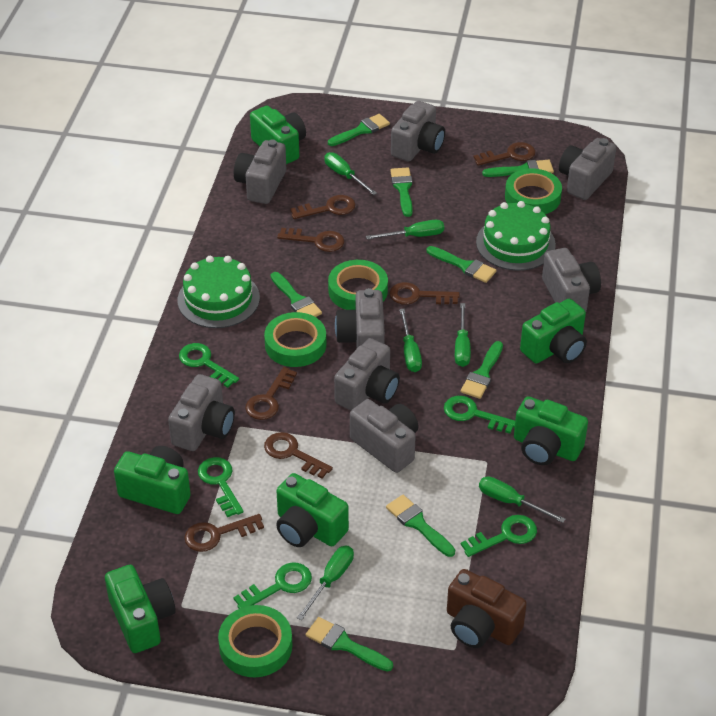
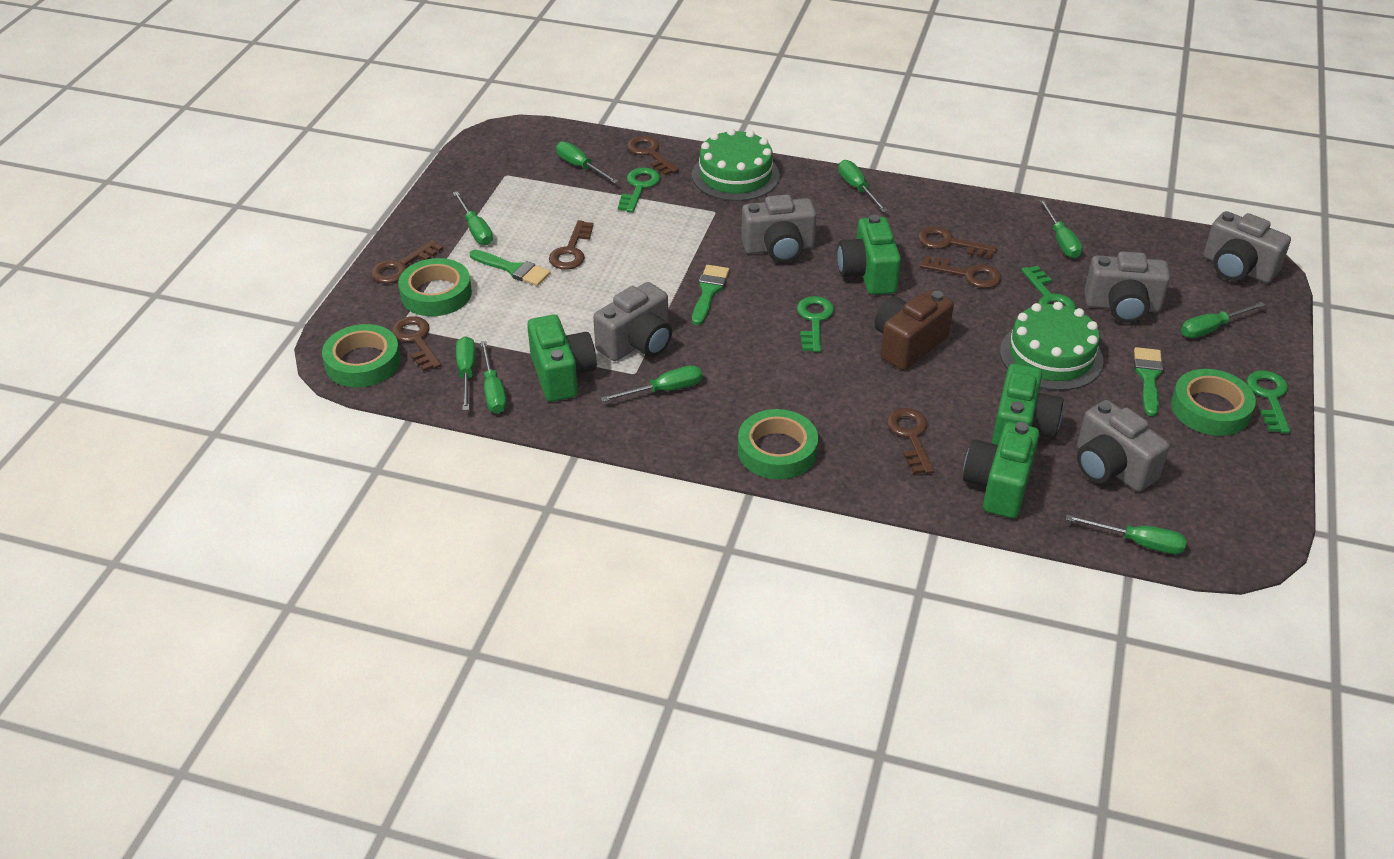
green brush: 8 -> 3
green camera: 6 -> 4
green key: 5 -> 4
green screwdriver: 6 -> 9
grey camera: 8 -> 5

